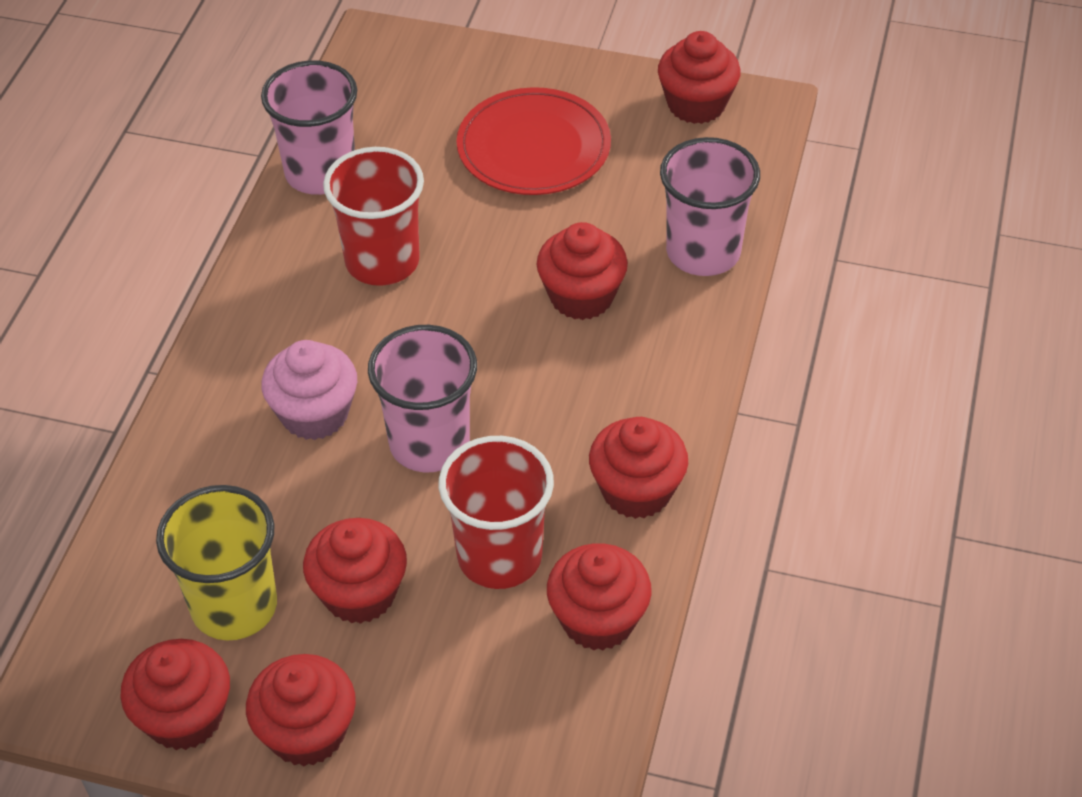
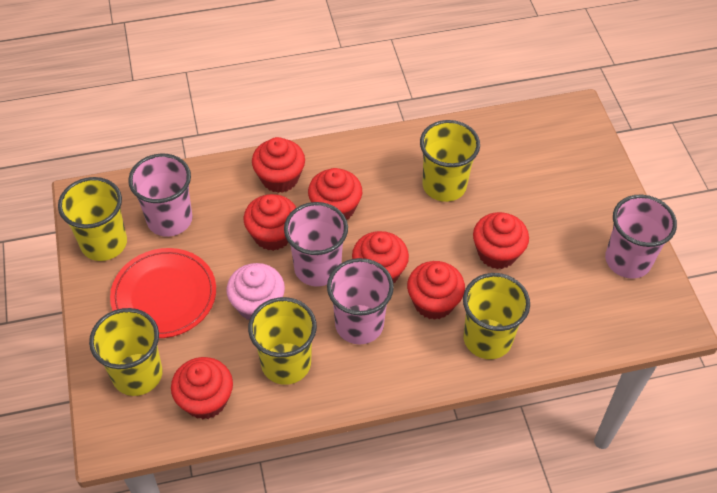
pink cup: 3 -> 4
red cup: 2 -> 0
yellow cup: 1 -> 5

